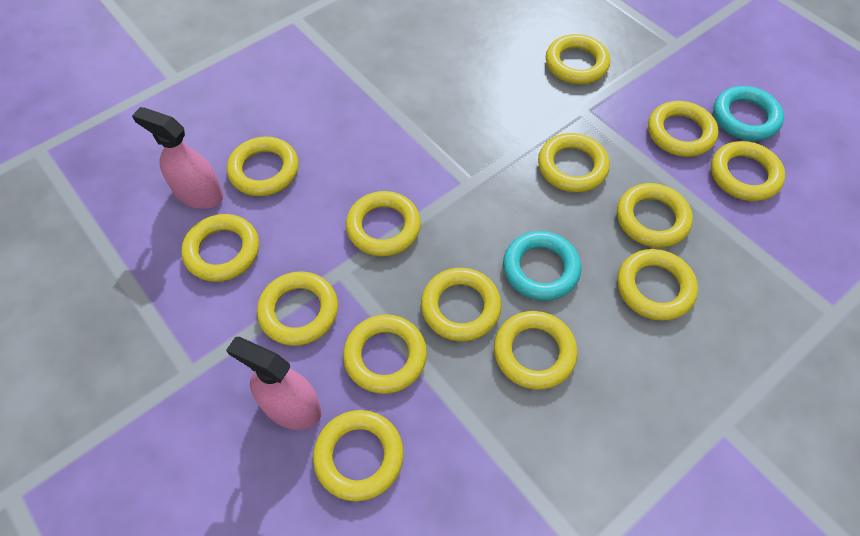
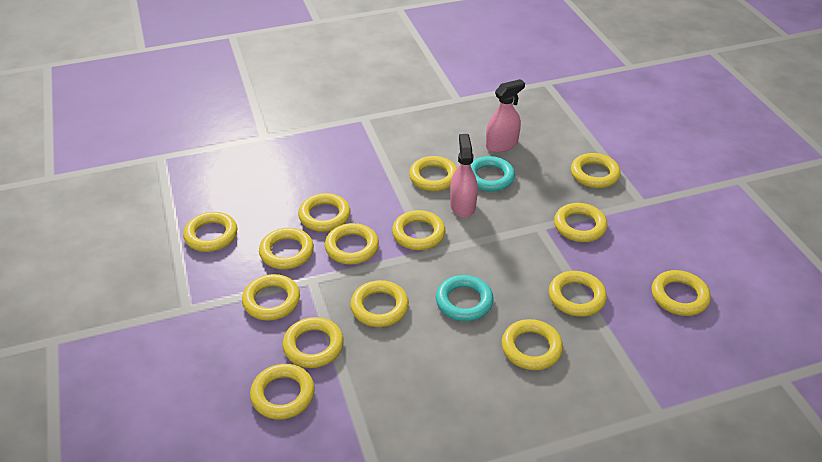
yellow ring: 14 -> 15

